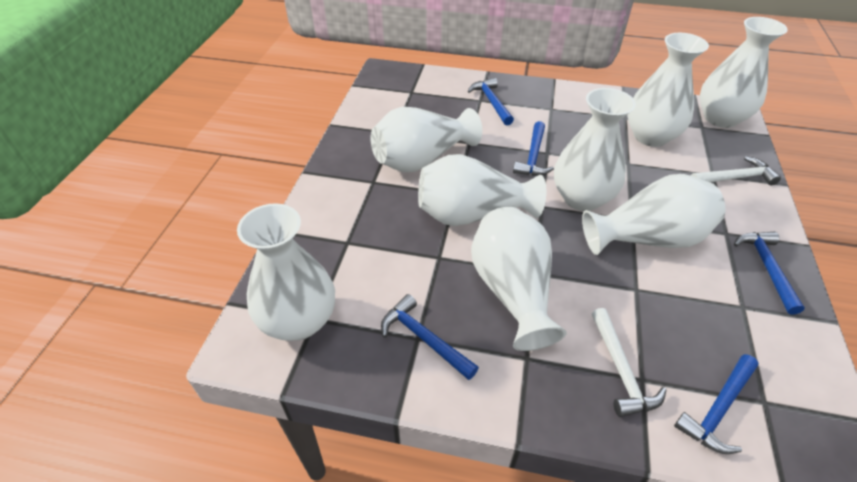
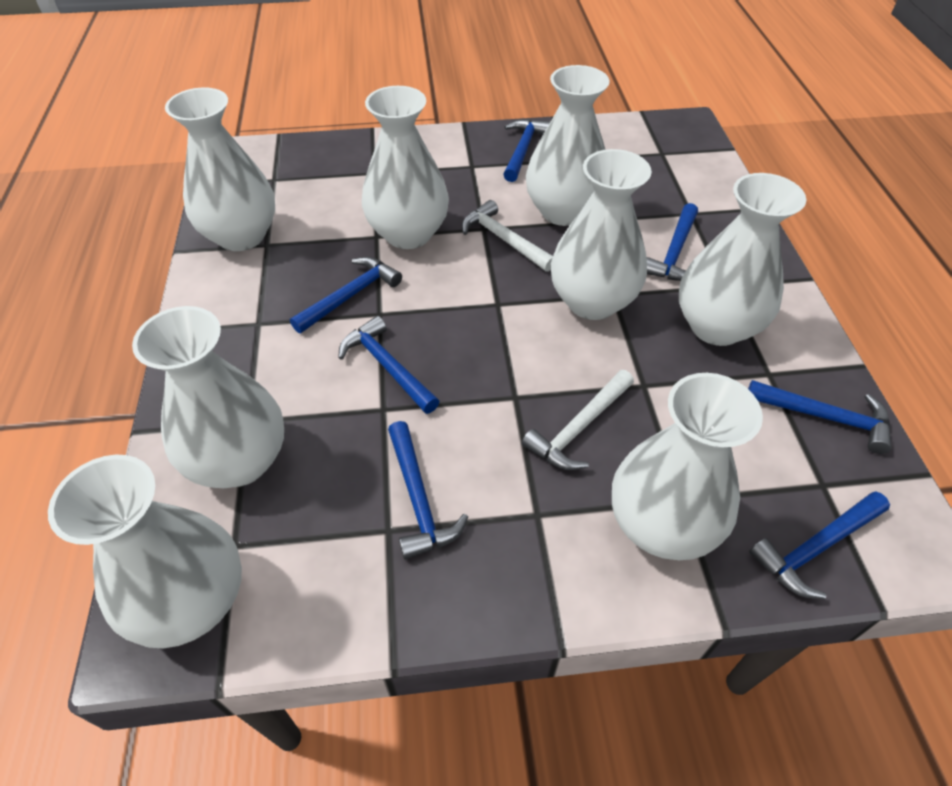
blue hammer: 5 -> 7

